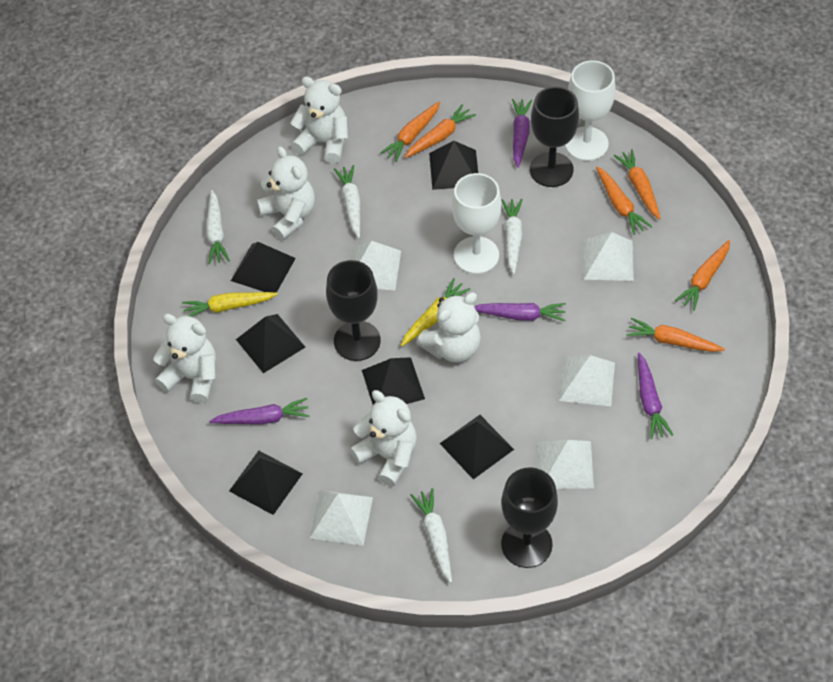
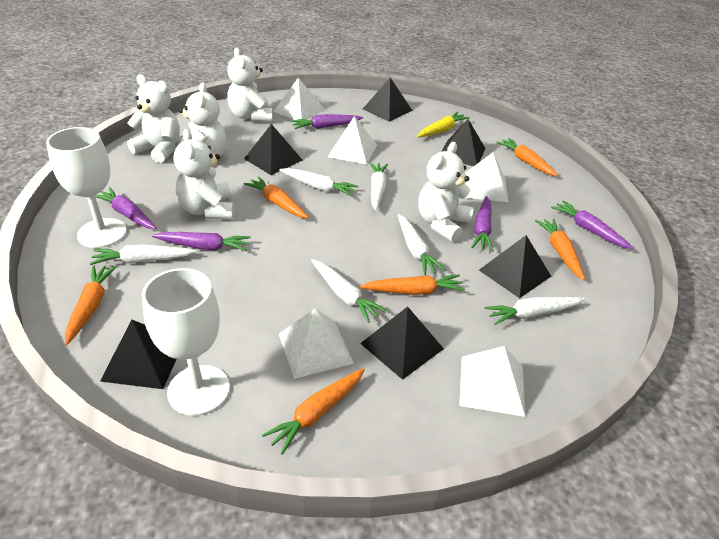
black goblet: 3 -> 0
purple carrot: 4 -> 5
white carrot: 4 -> 6
yellow carrot: 2 -> 1

